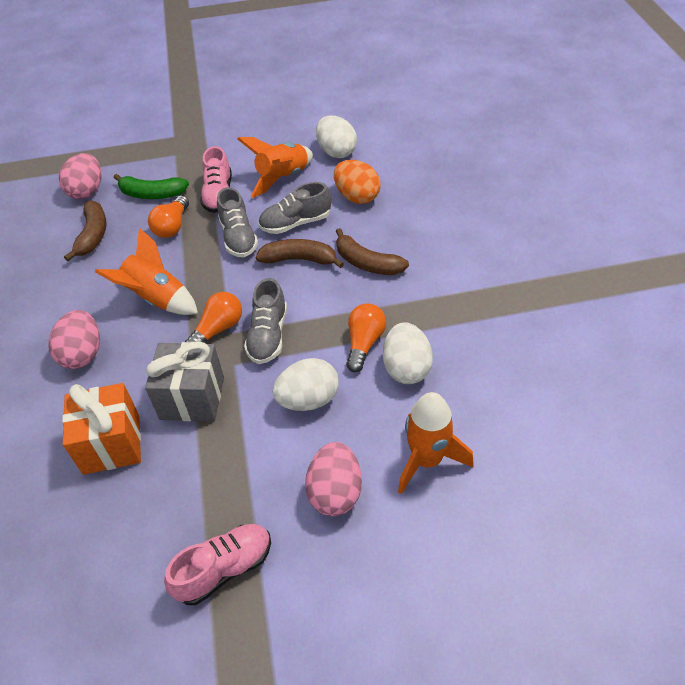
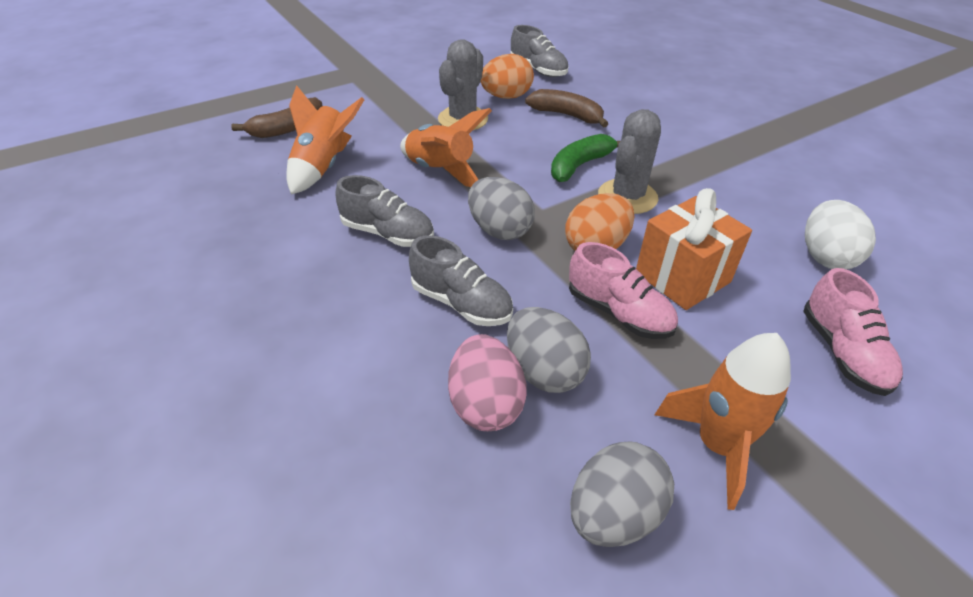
brown banana: 3 -> 2
grey cactus: 0 -> 2
grey egg: 0 -> 3
grey gift: 1 -> 0
orange egg: 1 -> 2
orange light bulb: 3 -> 0
pink egg: 3 -> 1
white egg: 3 -> 1

